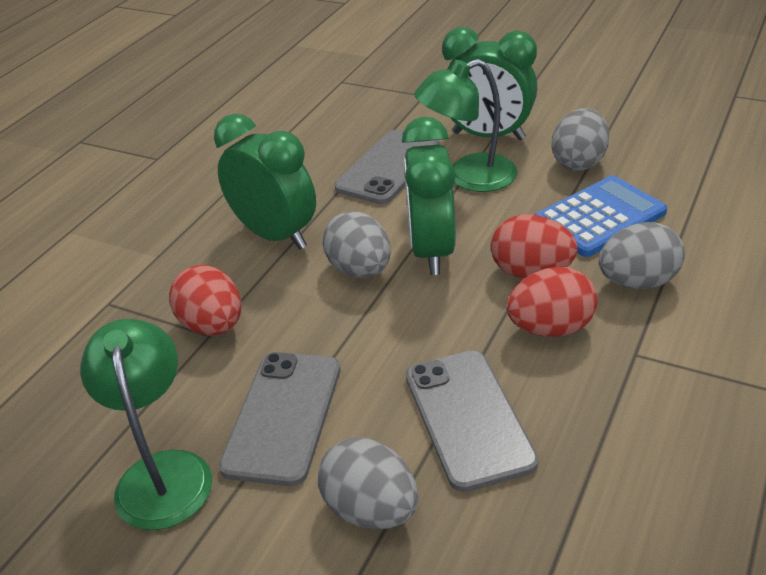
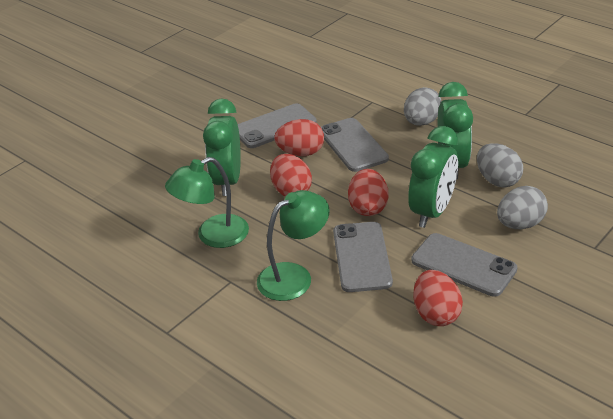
blue calculator: 1 -> 0
grey egg: 4 -> 3
grey phone: 3 -> 4
red egg: 3 -> 4

